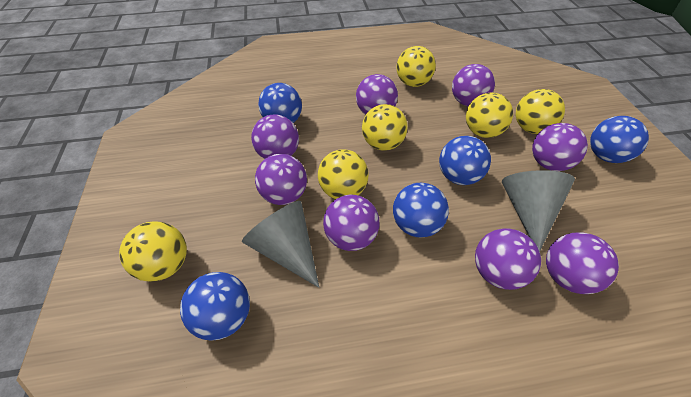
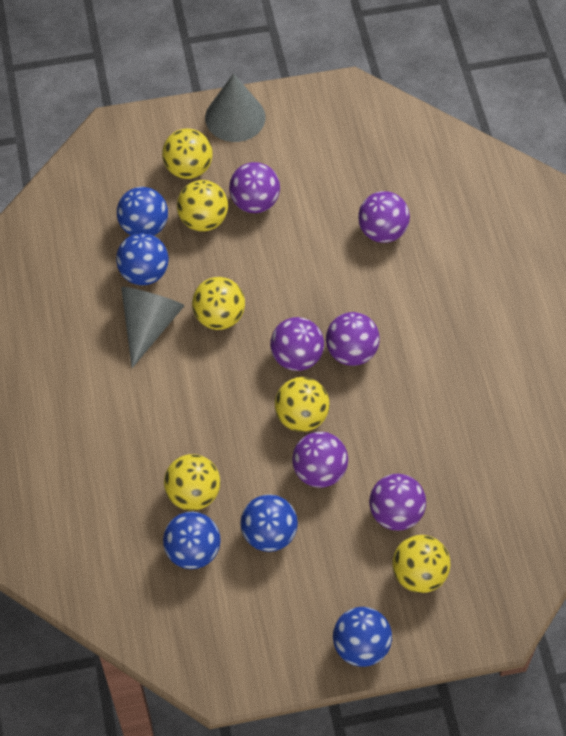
purple ball: 8 -> 6

